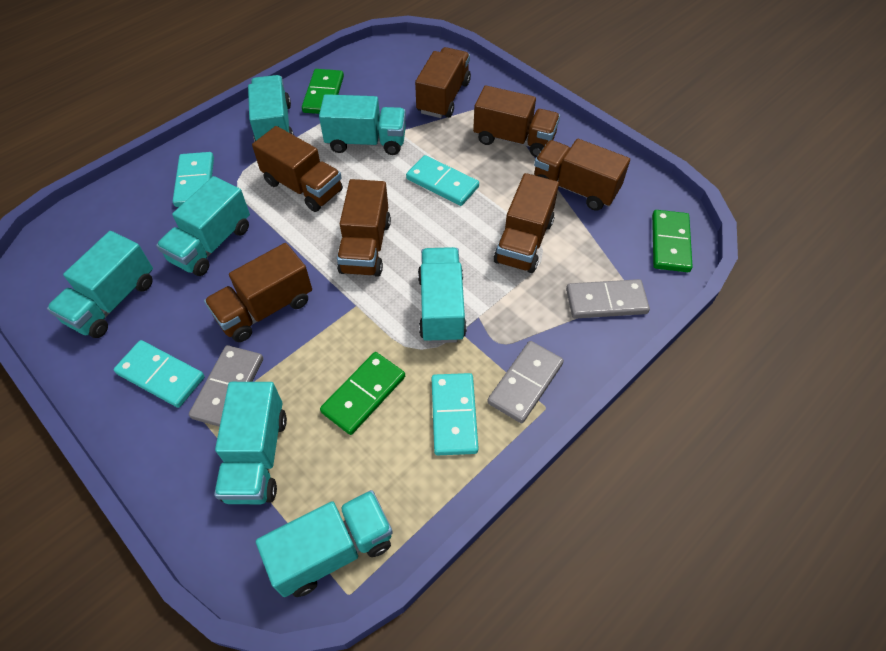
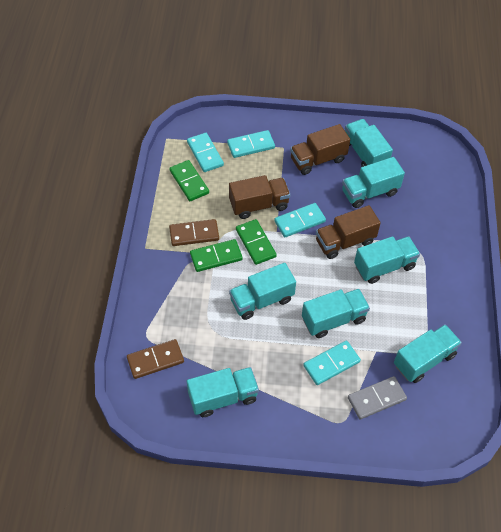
brown domino: 0 -> 2
brown truck: 7 -> 3
grey domino: 3 -> 1

